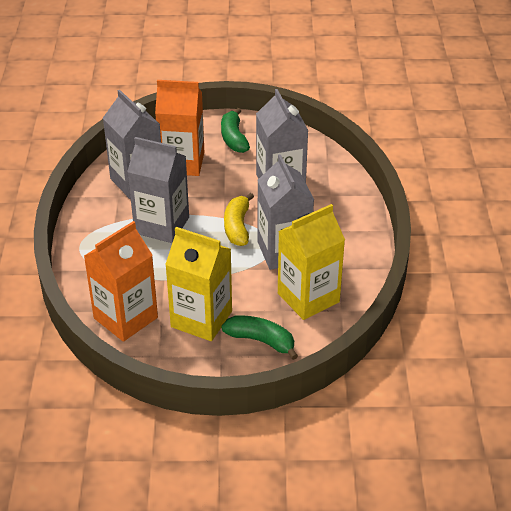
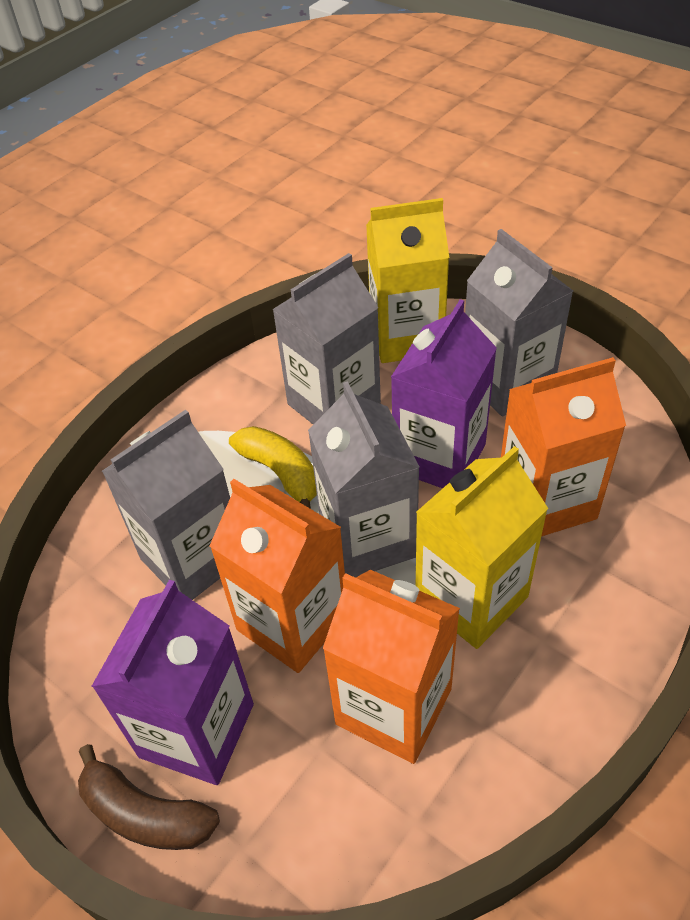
brown banana: 0 -> 1
green banana: 2 -> 0
orange carton: 2 -> 3
purple carton: 0 -> 2

